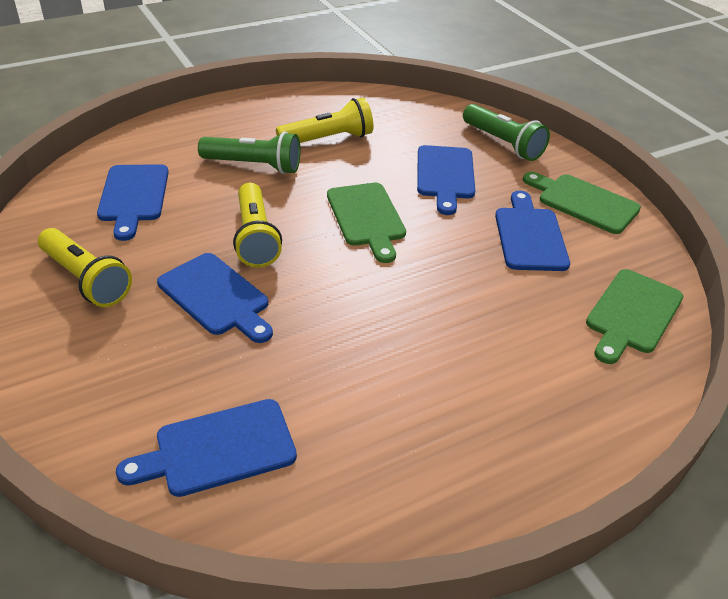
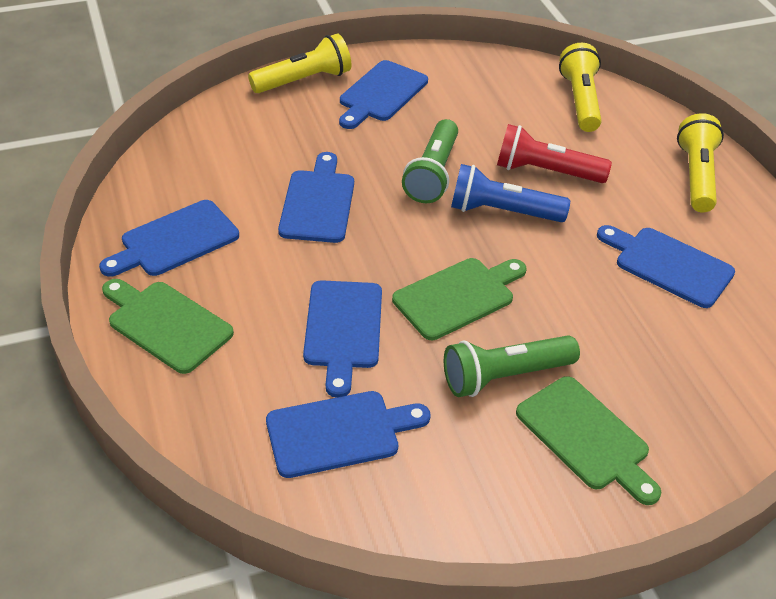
blue cutting board: 5 -> 6
blue flashlight: 0 -> 1
red flashlight: 0 -> 1

